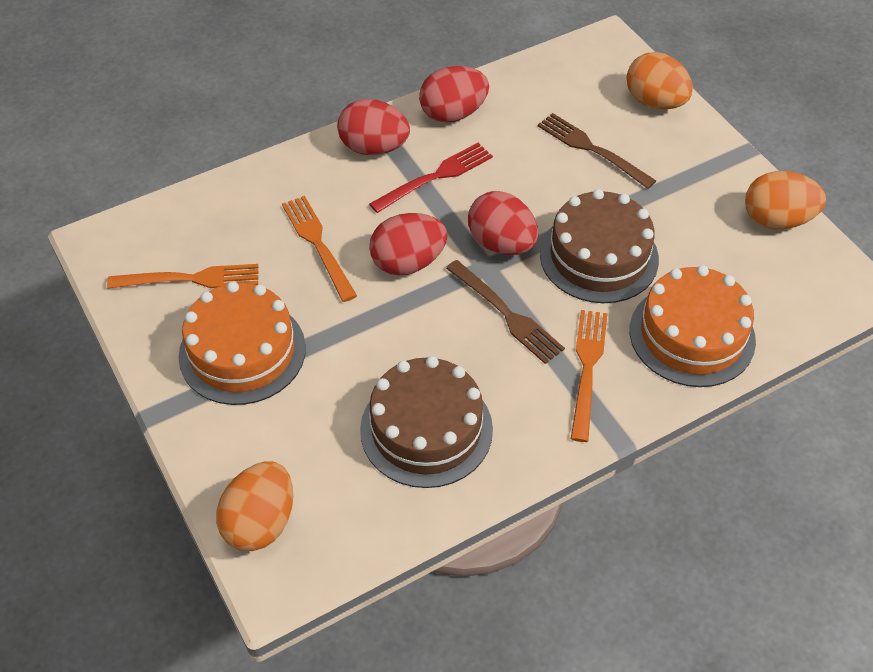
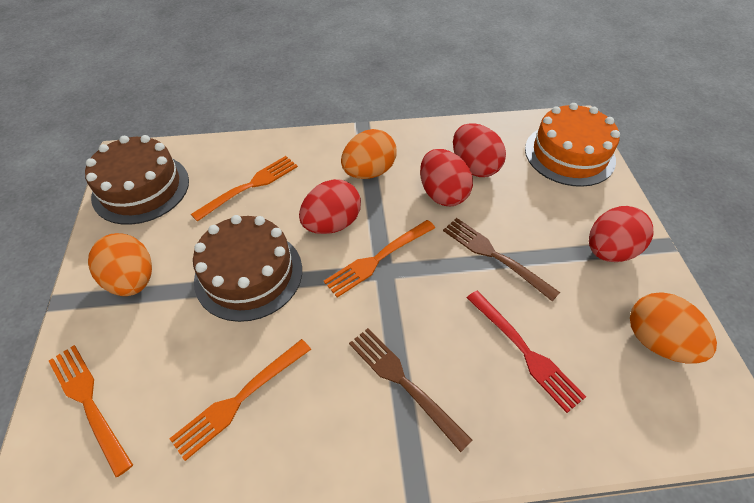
orange cake: 2 -> 1
orange fork: 3 -> 4

